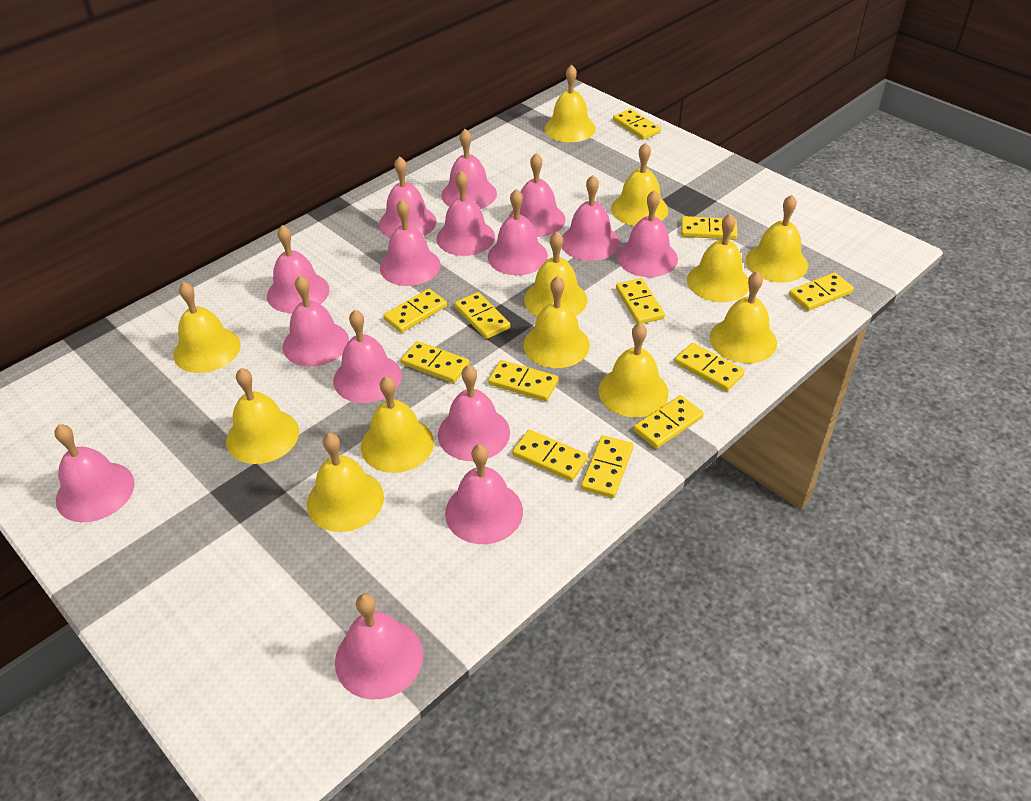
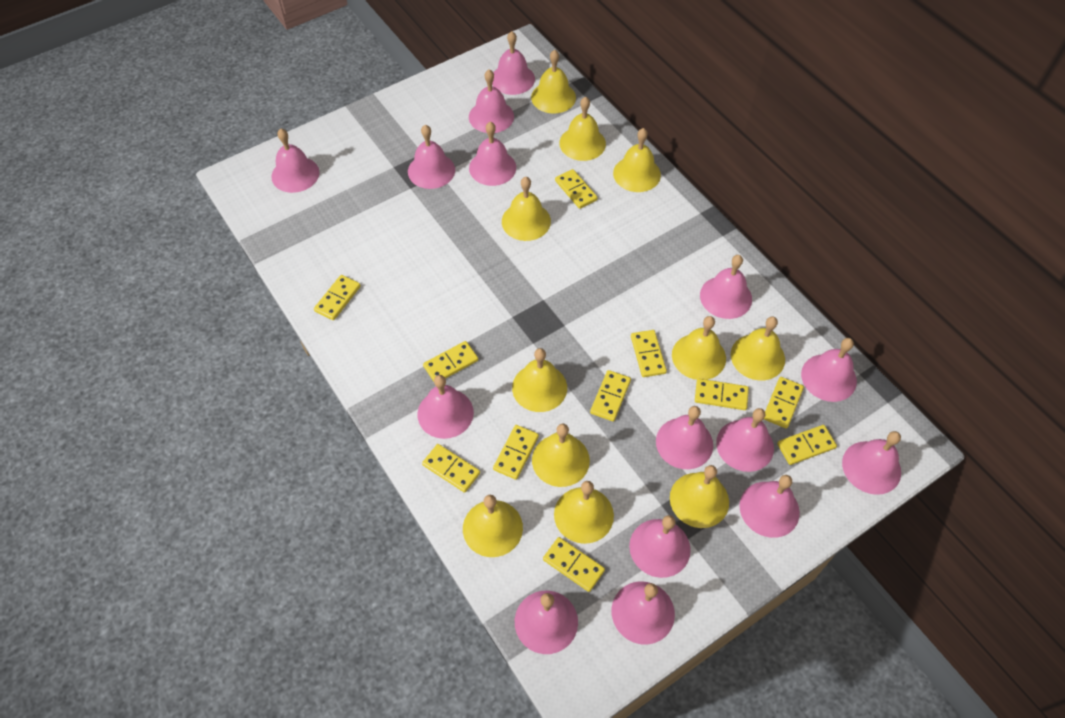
yellow bell: 12 -> 11
yellow domino: 12 -> 11

